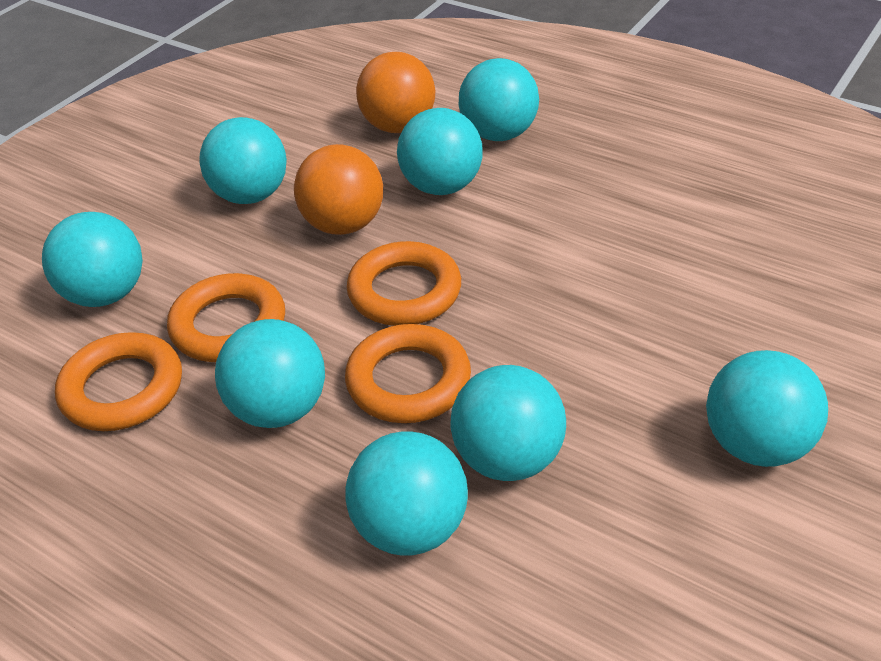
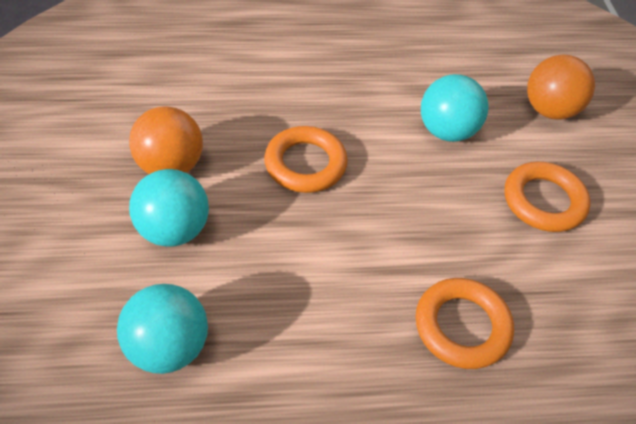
orange ring: 4 -> 3
turquoise ball: 8 -> 3

